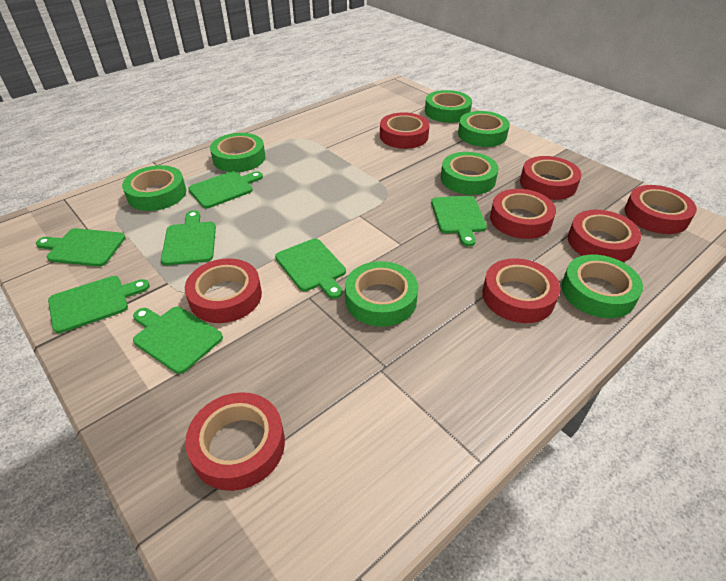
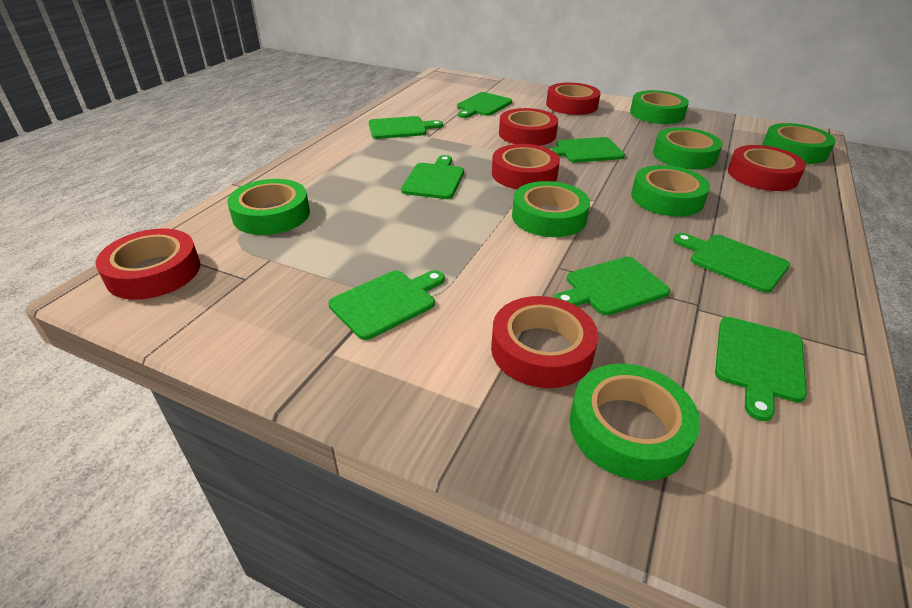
green cutting board: 7 -> 8
red tape: 8 -> 6

